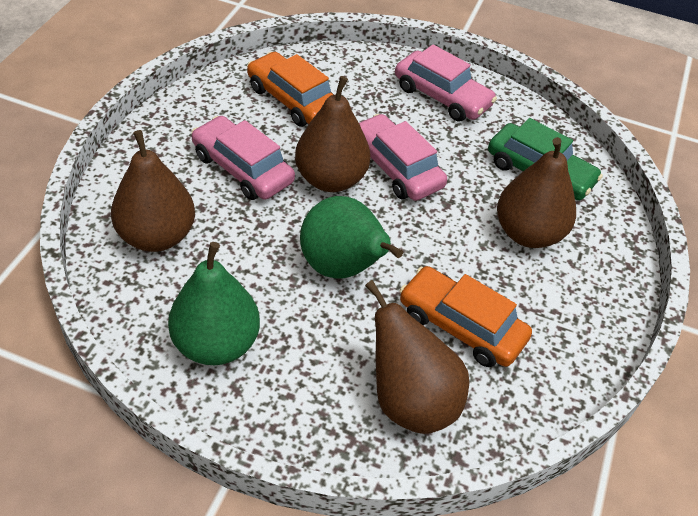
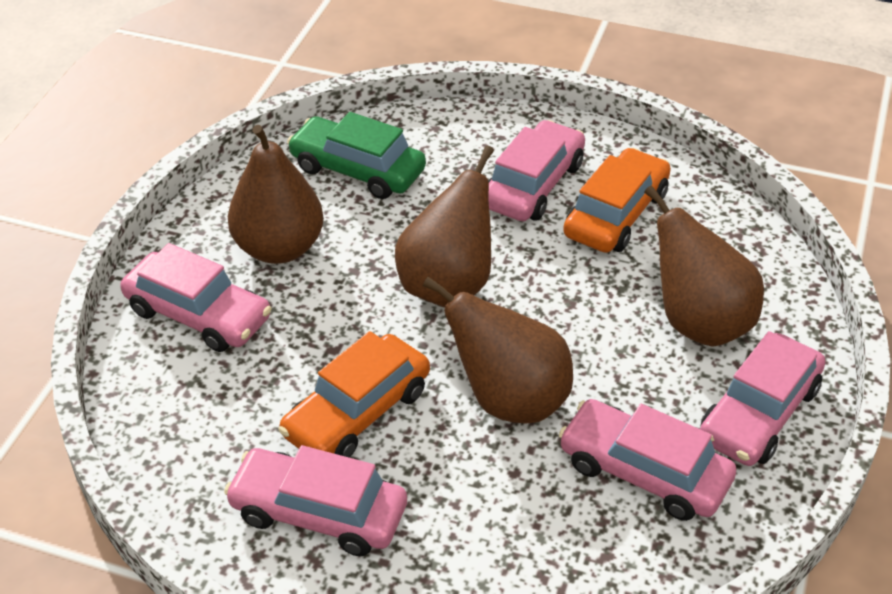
green pear: 2 -> 0
pink car: 3 -> 5

